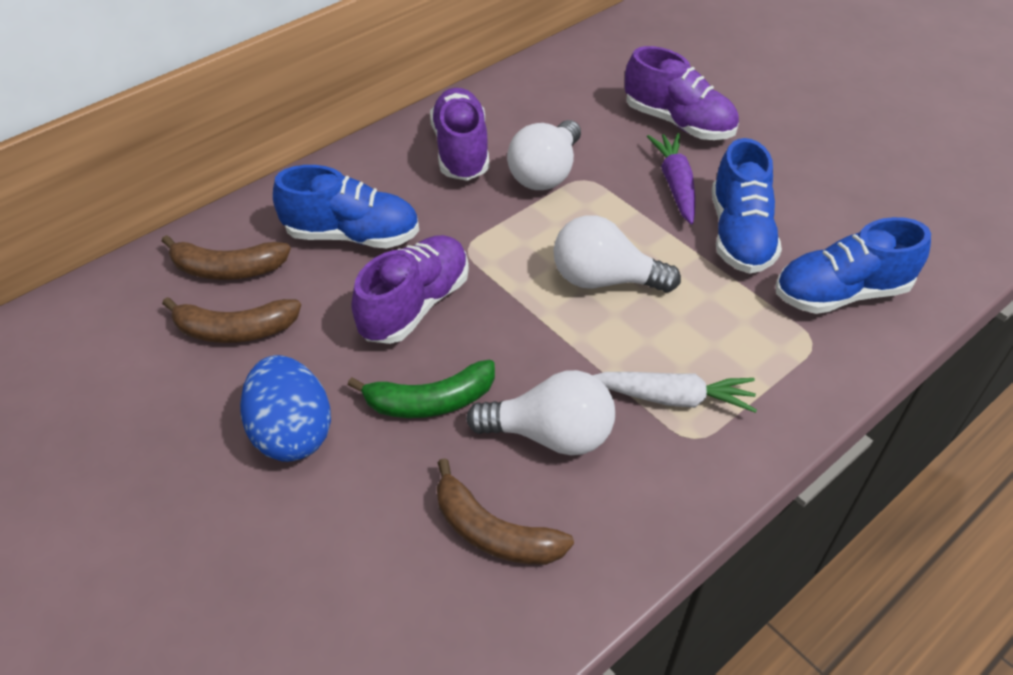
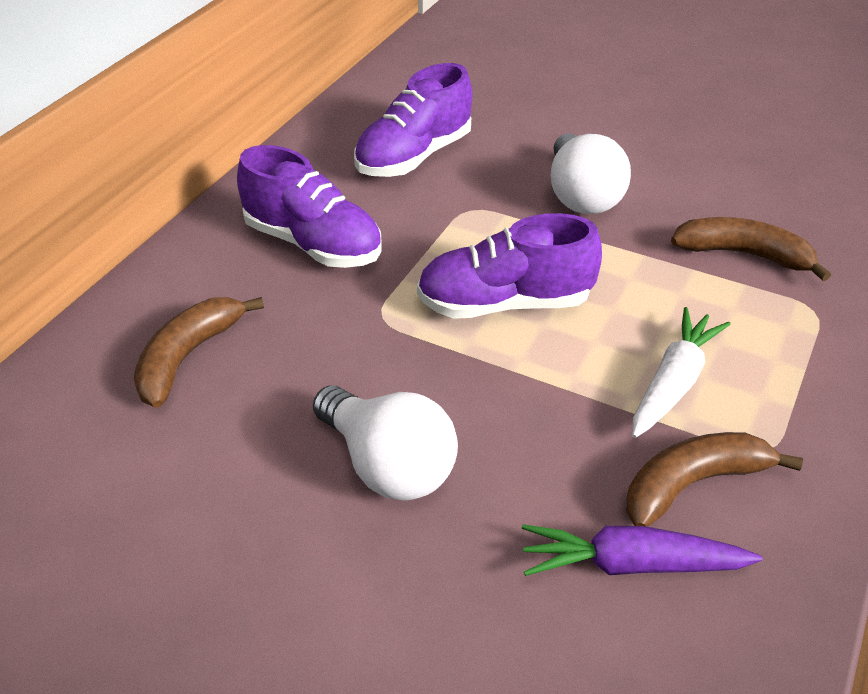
blue egg: 1 -> 0
blue shoe: 3 -> 0
green banana: 1 -> 0
white light bulb: 3 -> 2

